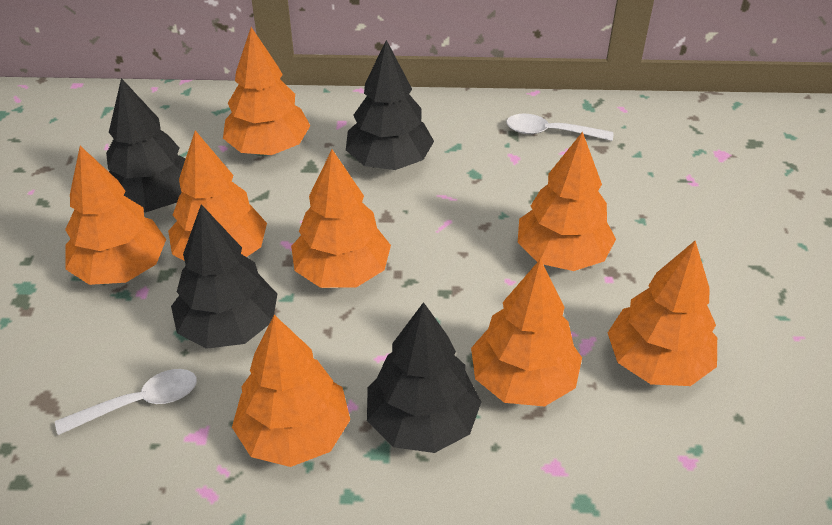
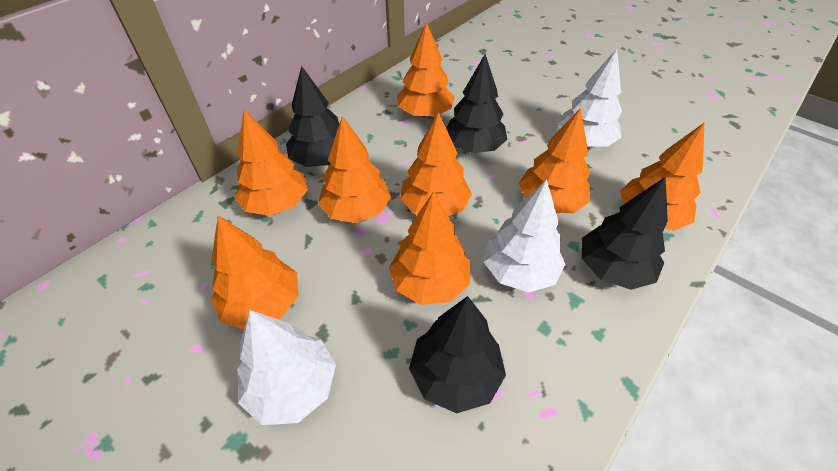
white spoon: 2 -> 0
white tree: 0 -> 3

